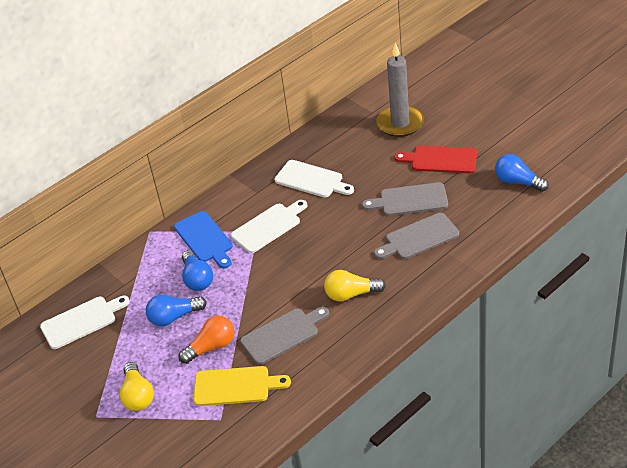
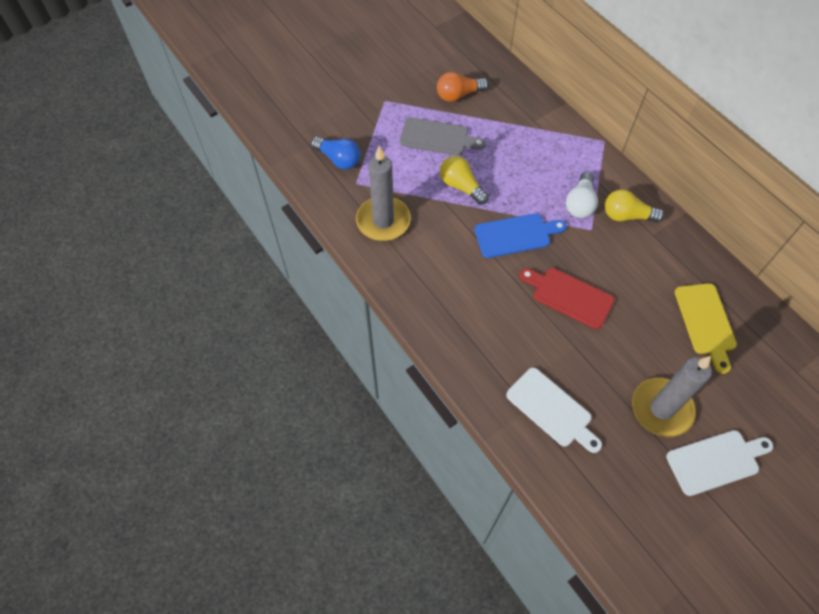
blue light bulb: 3 -> 1
grey candle: 1 -> 2
grey cutting board: 3 -> 1
white cutting board: 3 -> 2
white light bulb: 0 -> 1

